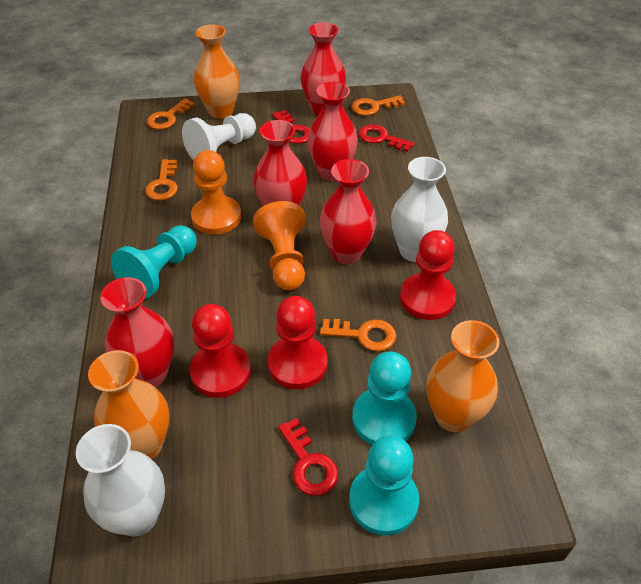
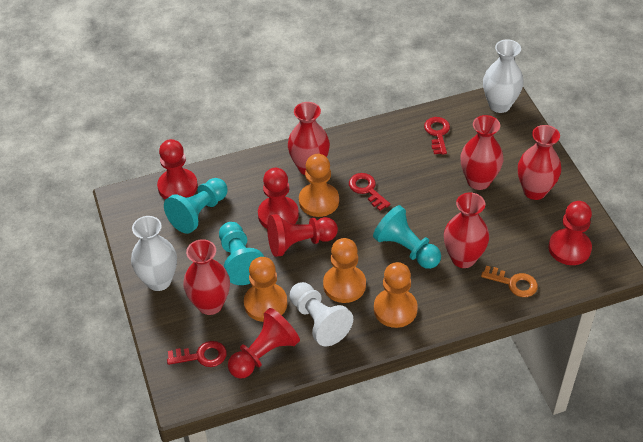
orange key: 4 -> 1
orange pawn: 2 -> 4
orange vase: 3 -> 0
red pawn: 3 -> 5

